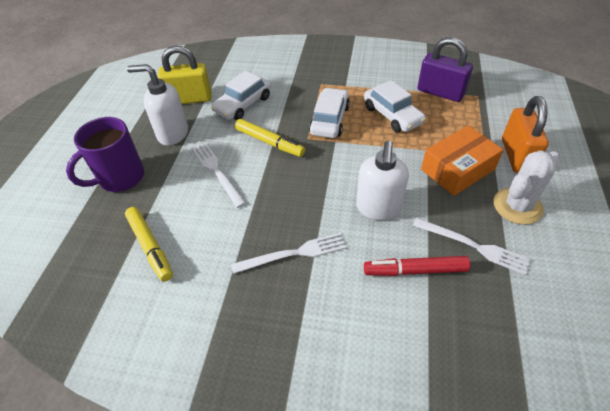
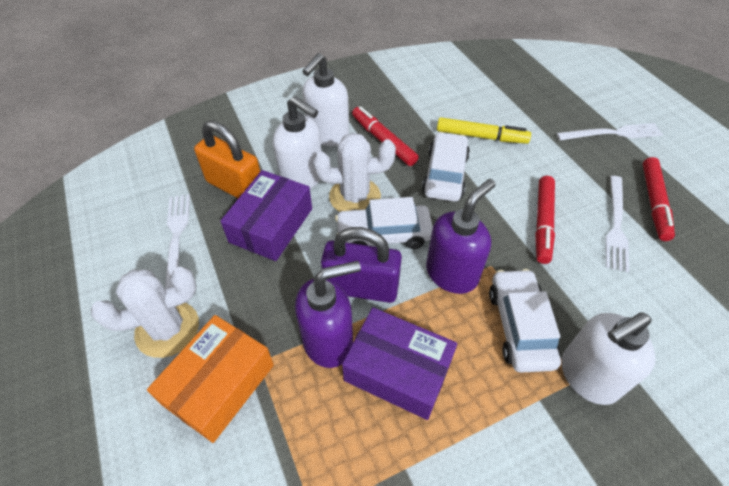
purple box: 0 -> 2
purple mug: 1 -> 0
purple soap dispenser: 0 -> 2
red marker: 1 -> 3
white cactus: 1 -> 2
white soap dispenser: 2 -> 3
yellow marker: 2 -> 1
yellow padlock: 1 -> 0

